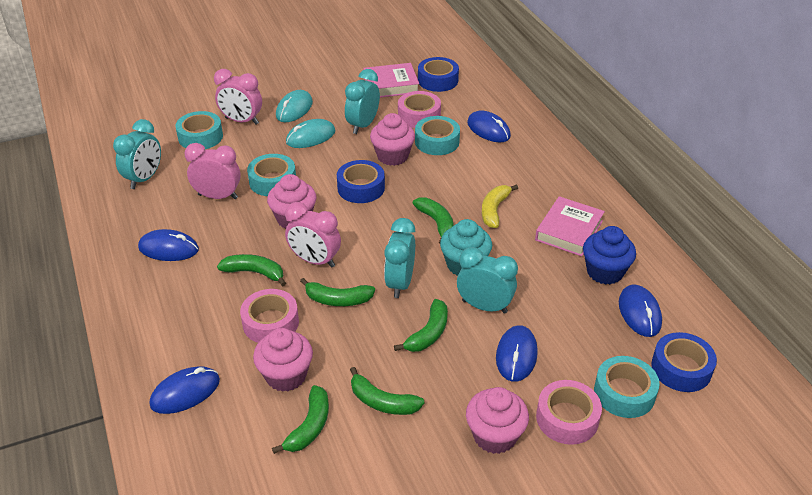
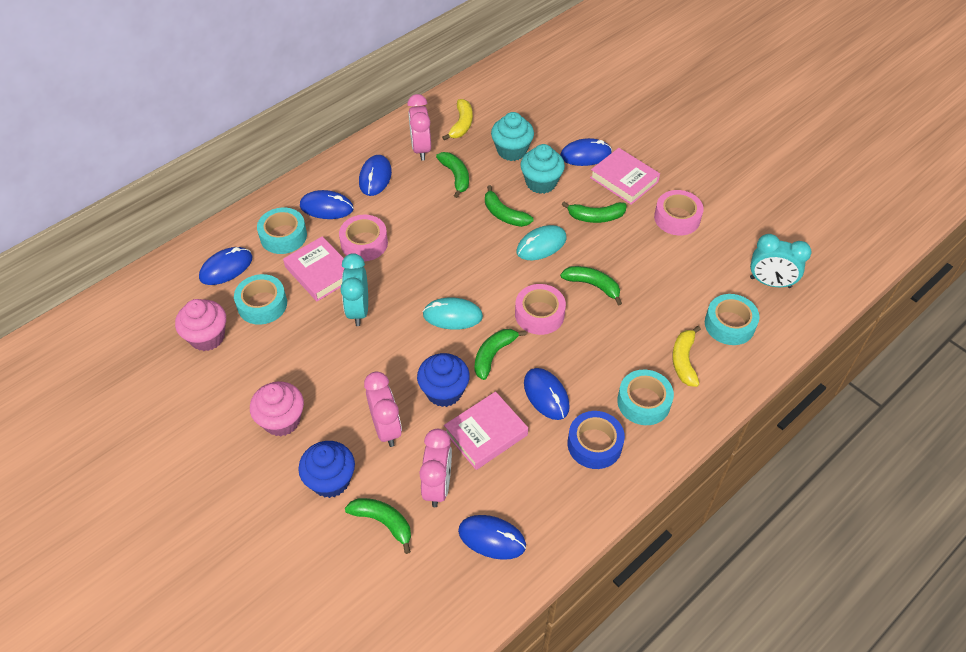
blue cupcake: 1 -> 2
blue mouse: 5 -> 6
blue tape: 3 -> 1
pink book: 2 -> 3
pink cupcake: 4 -> 2
turquoise clock: 4 -> 2
turquoise cupcake: 1 -> 2
yellow banana: 1 -> 2

